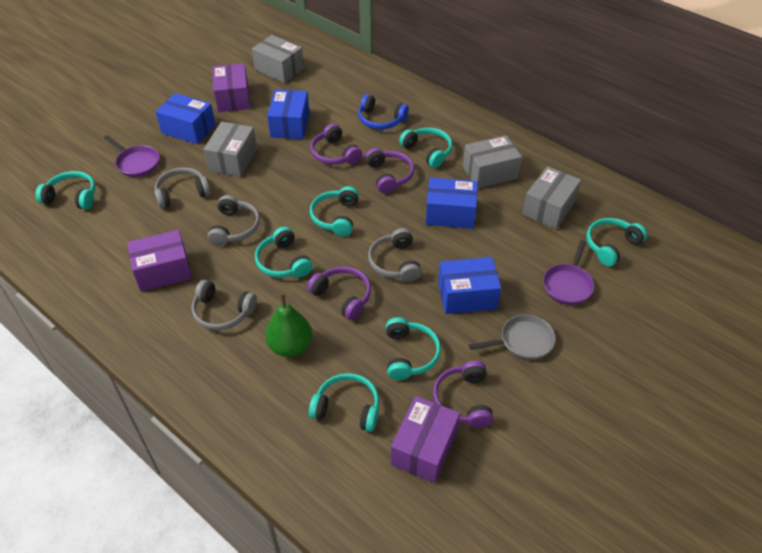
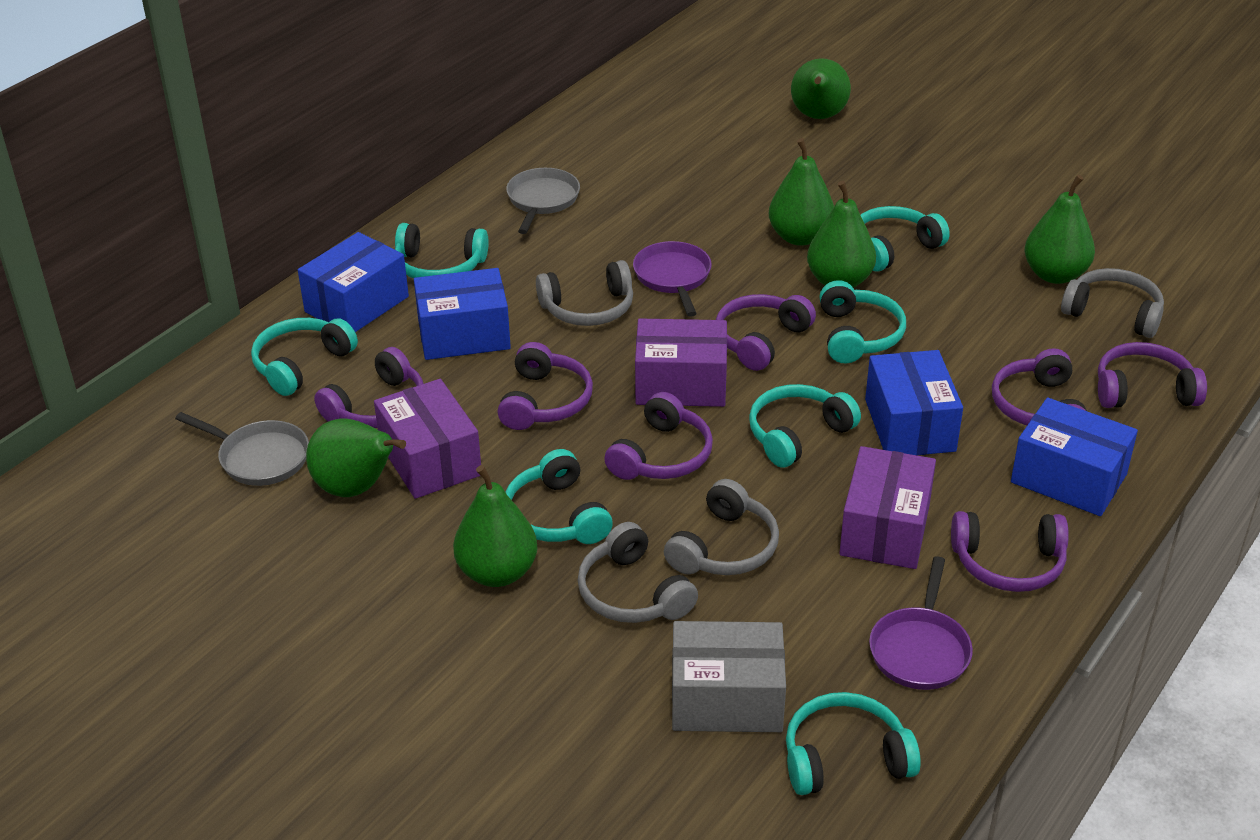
blue headphones: 1 -> 0
green pear: 1 -> 6
grey box: 4 -> 1
grey pan: 1 -> 2
purple headphones: 4 -> 7

